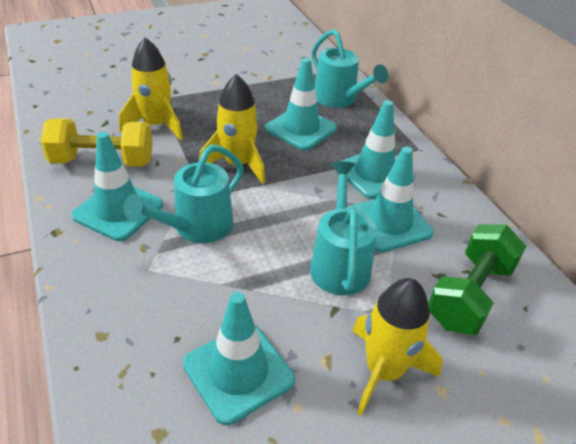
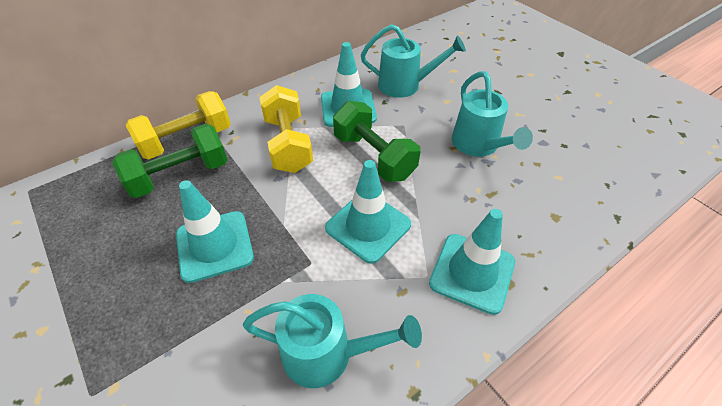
green dumbbell: 1 -> 2
turquoise traffic cone: 5 -> 4
yellow dumbbell: 1 -> 2
yellow rocket: 3 -> 0

